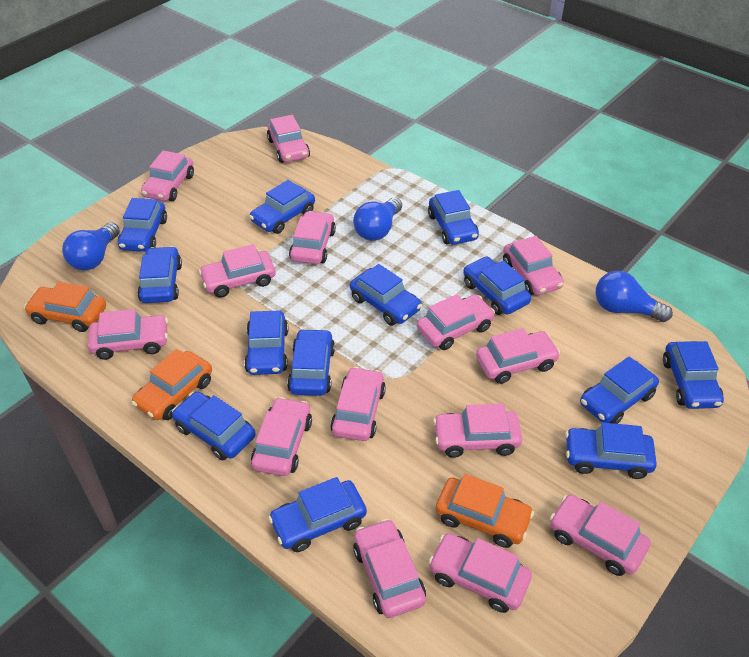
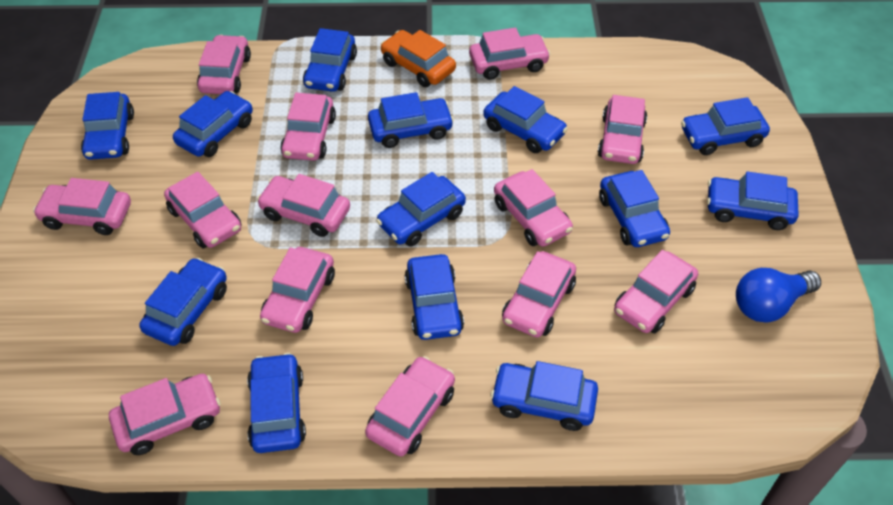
blue light bulb: 3 -> 1
orange car: 3 -> 1
pink car: 14 -> 13

